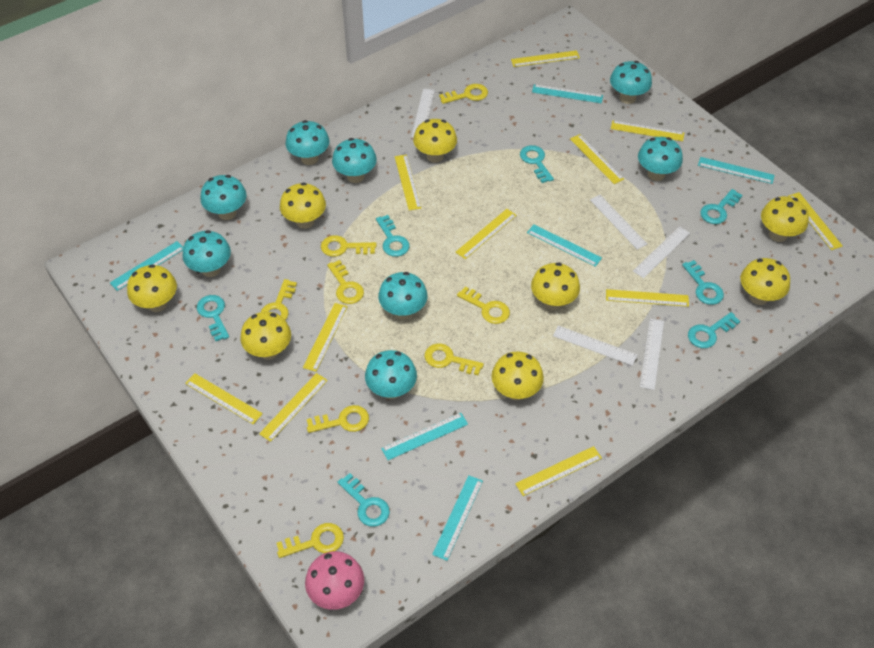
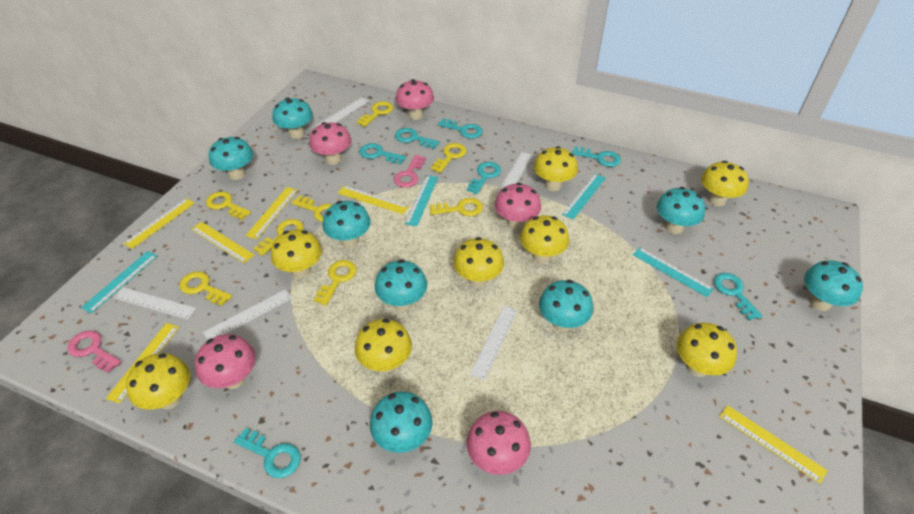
pink key: 0 -> 2
pink mushroom: 1 -> 5
turquoise ruler: 6 -> 4
yellow ruler: 11 -> 6

